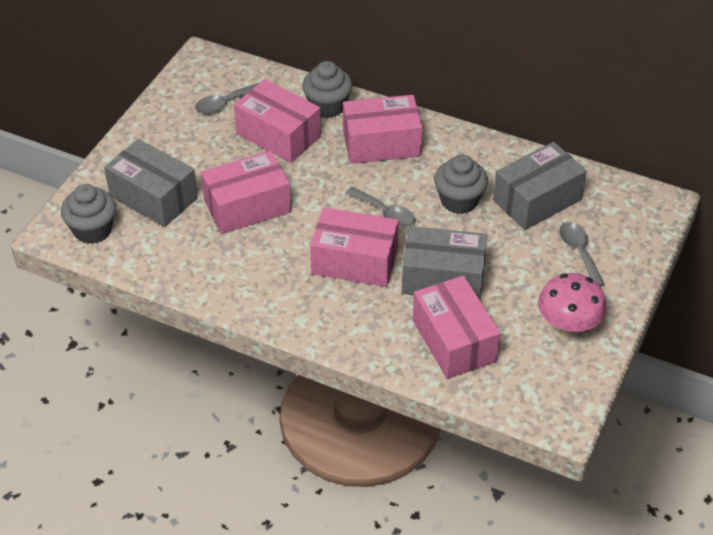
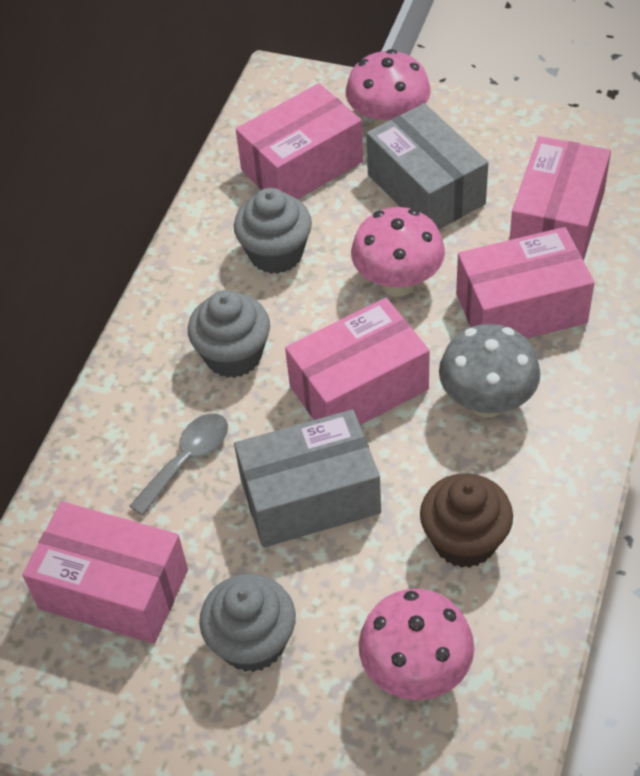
brown cupcake: 0 -> 1
grey box: 3 -> 2
grey mushroom: 0 -> 1
grey spoon: 3 -> 1
pink mushroom: 1 -> 3

